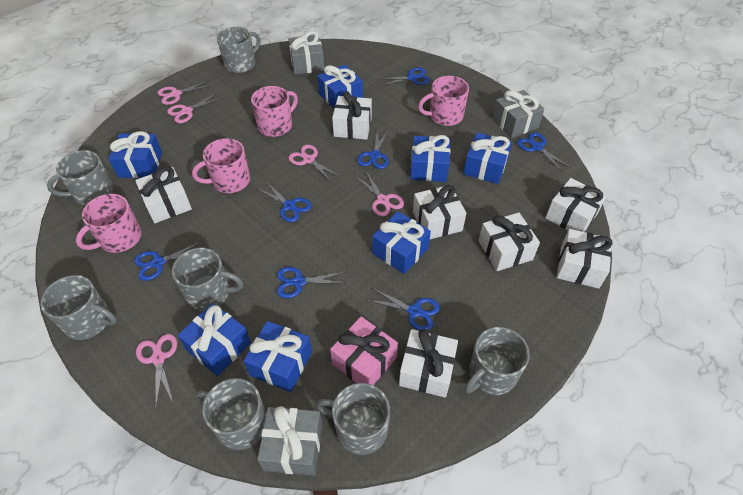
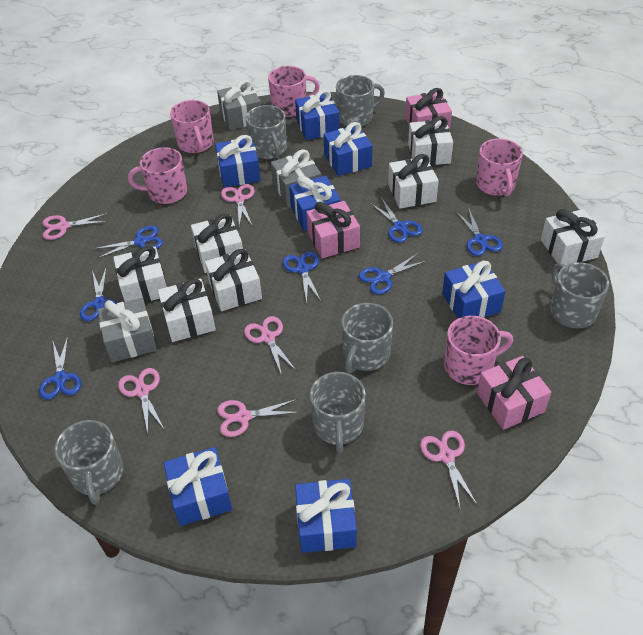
grey mug: 7 -> 6
pink gift: 1 -> 3
pink mug: 4 -> 5
pink scissors: 5 -> 6

